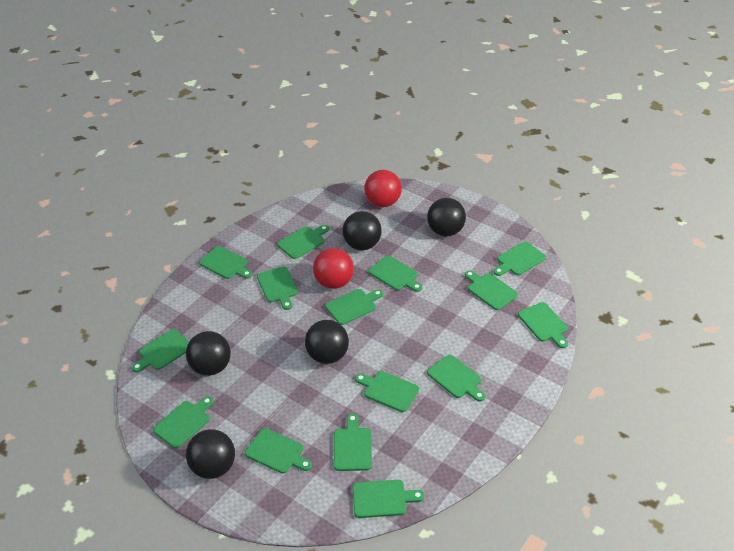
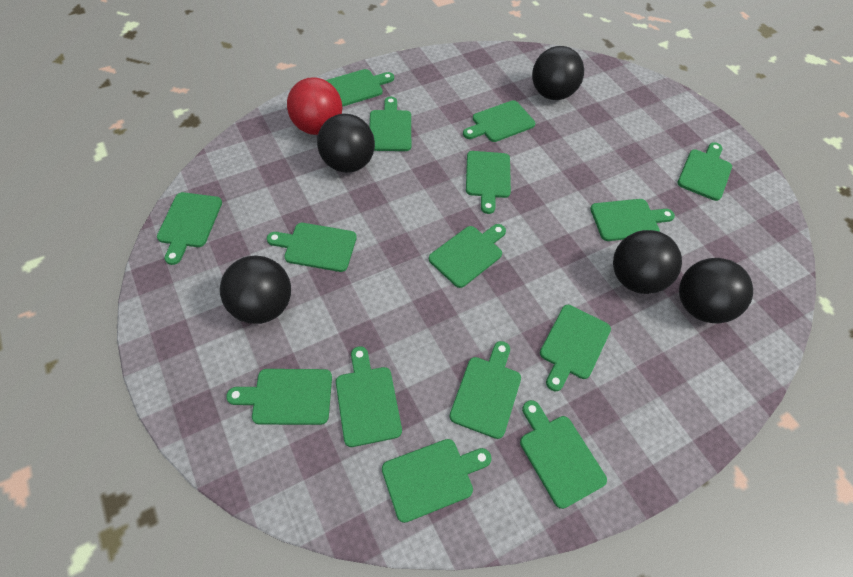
red ball: 2 -> 1

